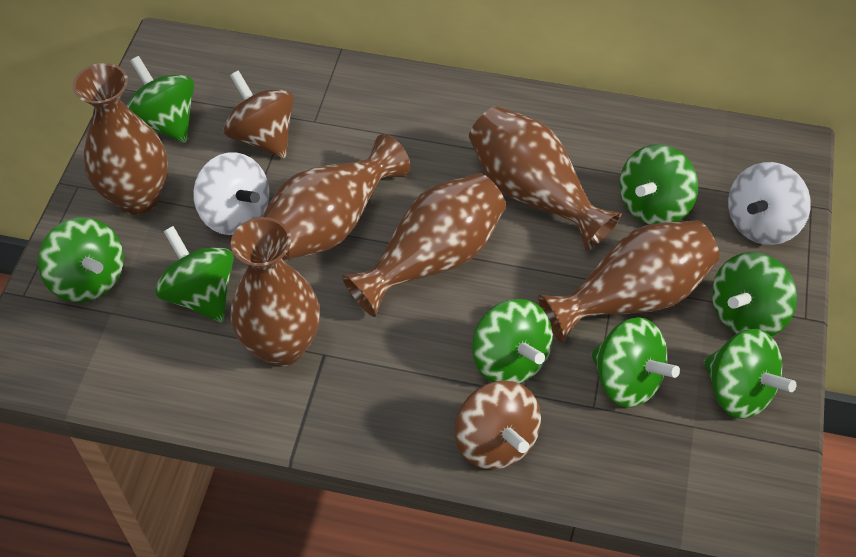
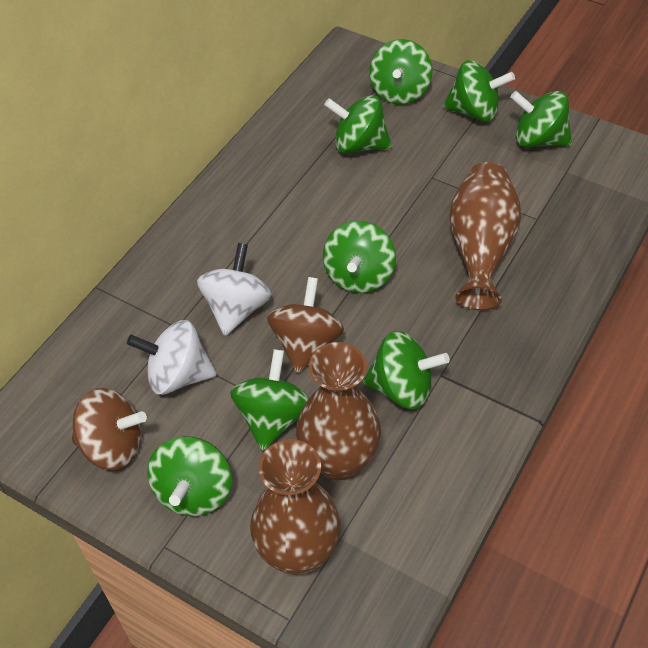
brown vase: 6 -> 3

